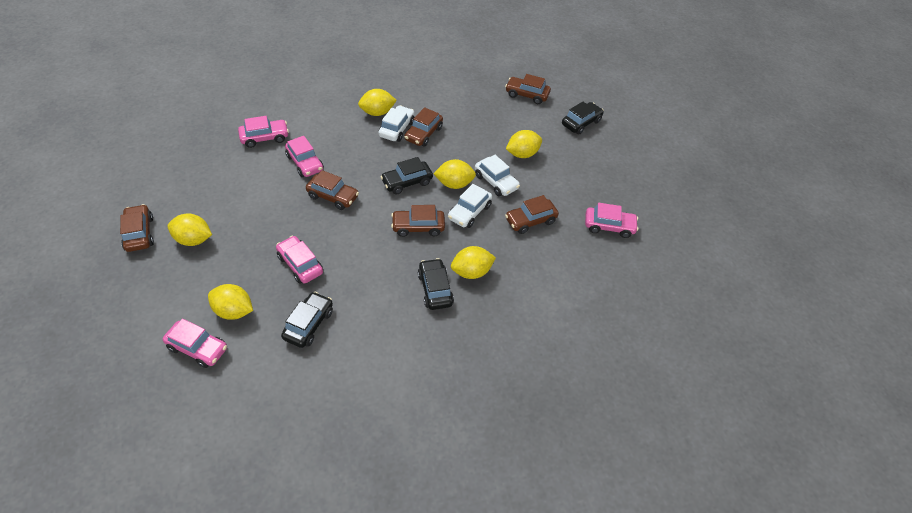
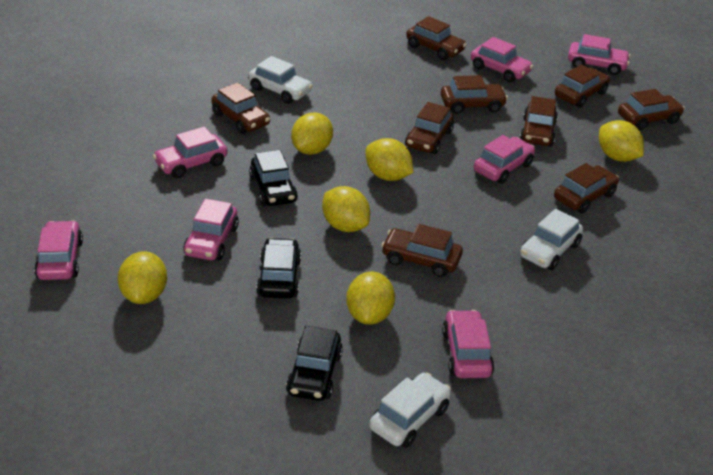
black car: 4 -> 3
brown car: 6 -> 9
pink car: 5 -> 7

